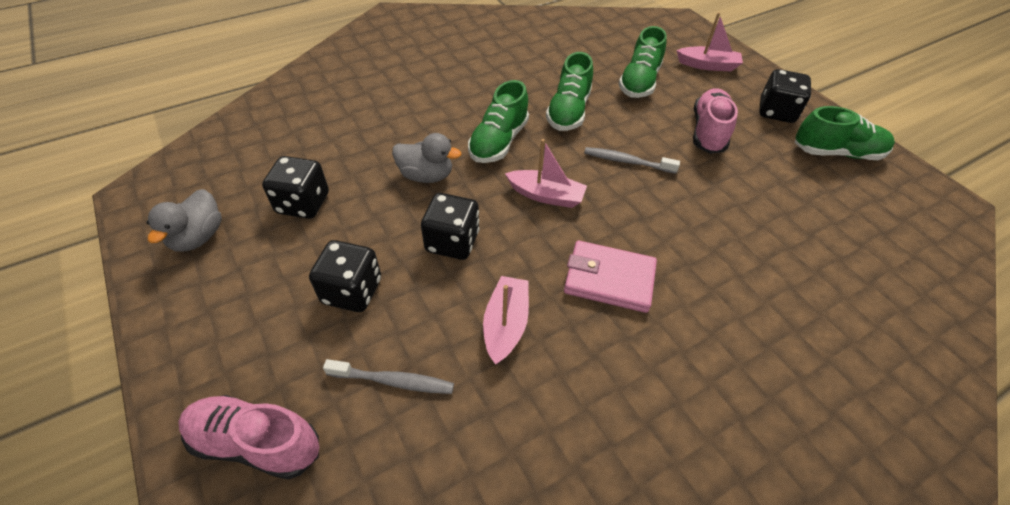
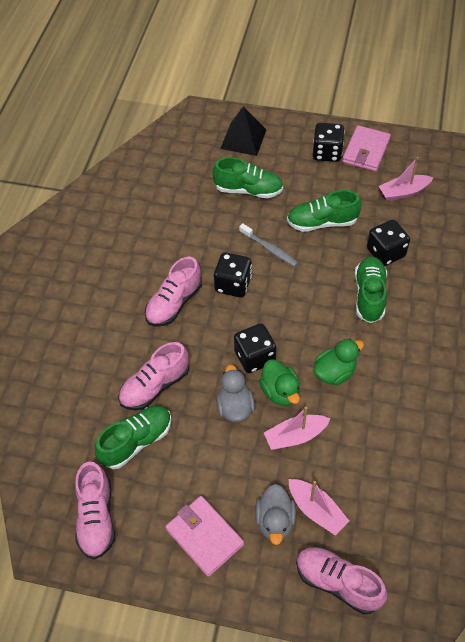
black pyramid: 0 -> 1
green duck: 0 -> 2
grey toothbrush: 2 -> 1
pink shoe: 2 -> 4
pink wallet: 1 -> 2

